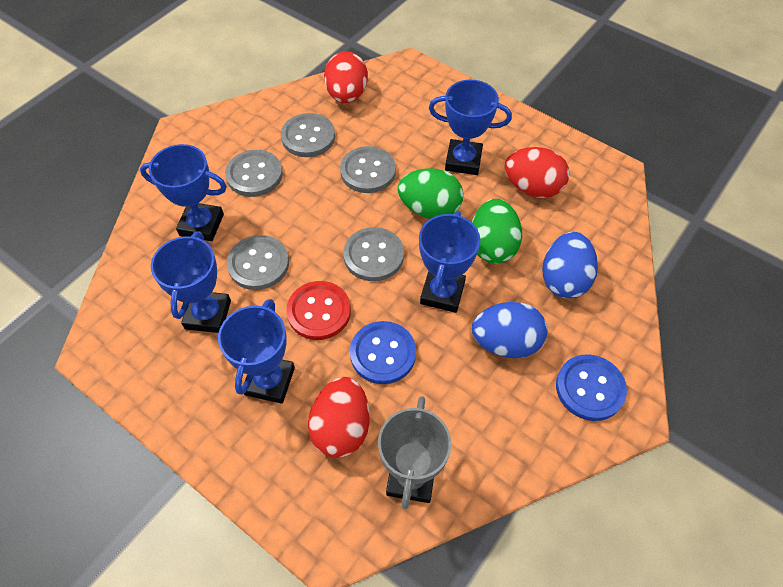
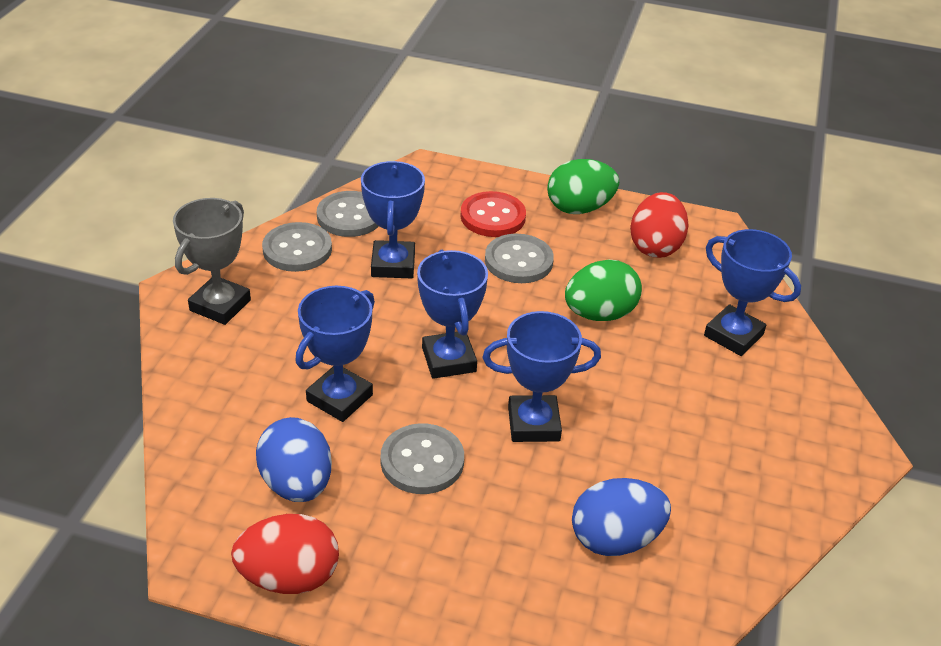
blue button: 2 -> 0
grey button: 5 -> 4
red egg: 3 -> 2

